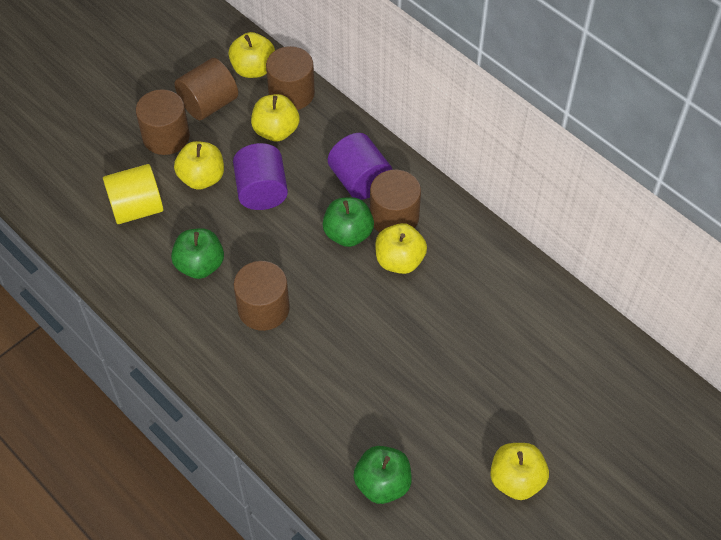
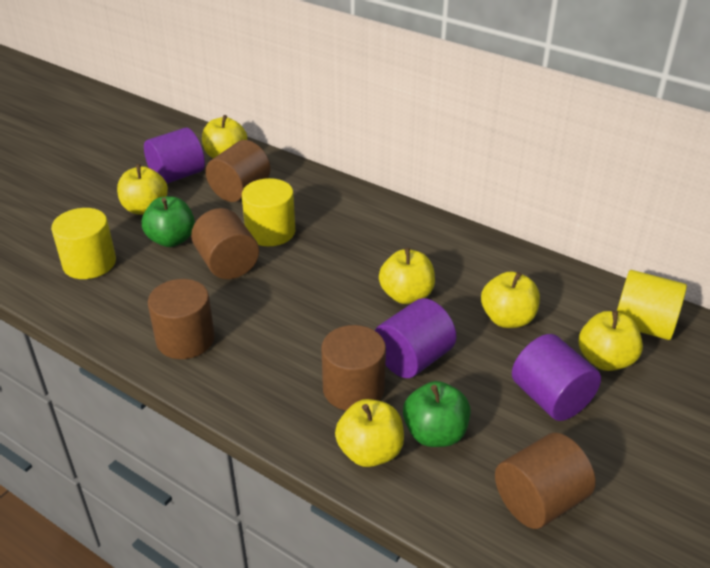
green apple: 3 -> 2
purple cylinder: 2 -> 3
yellow apple: 5 -> 6
yellow cylinder: 1 -> 3

